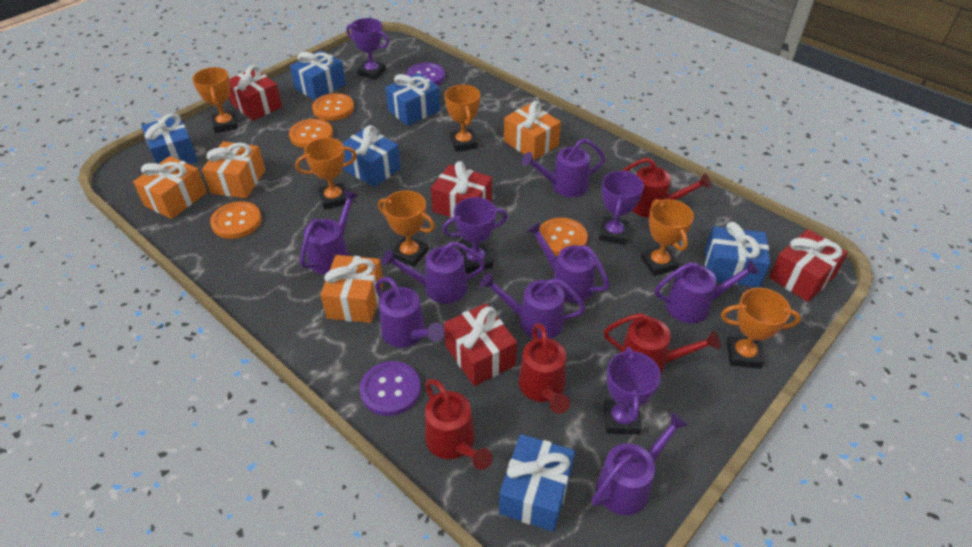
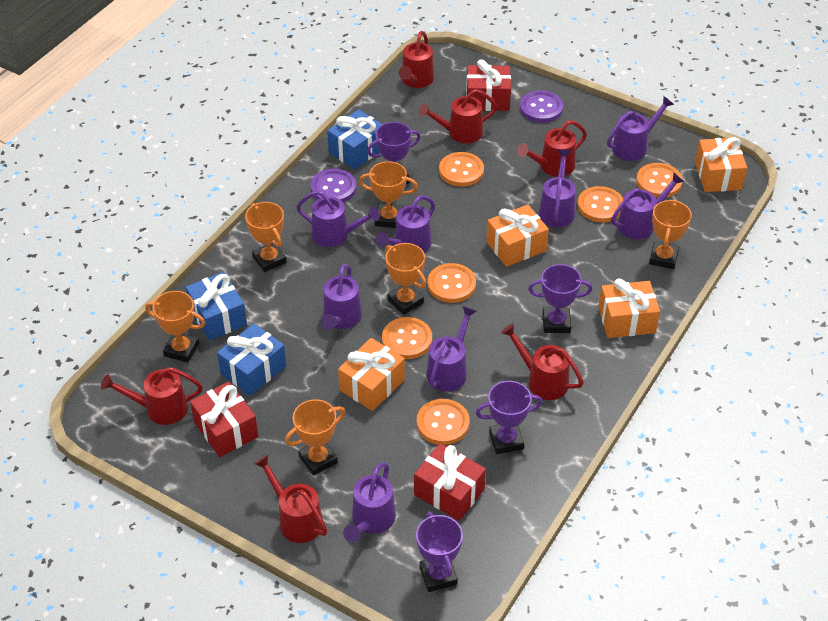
blue gift: 6 -> 3
orange button: 4 -> 6
red gift: 4 -> 3
red watering can: 4 -> 6

